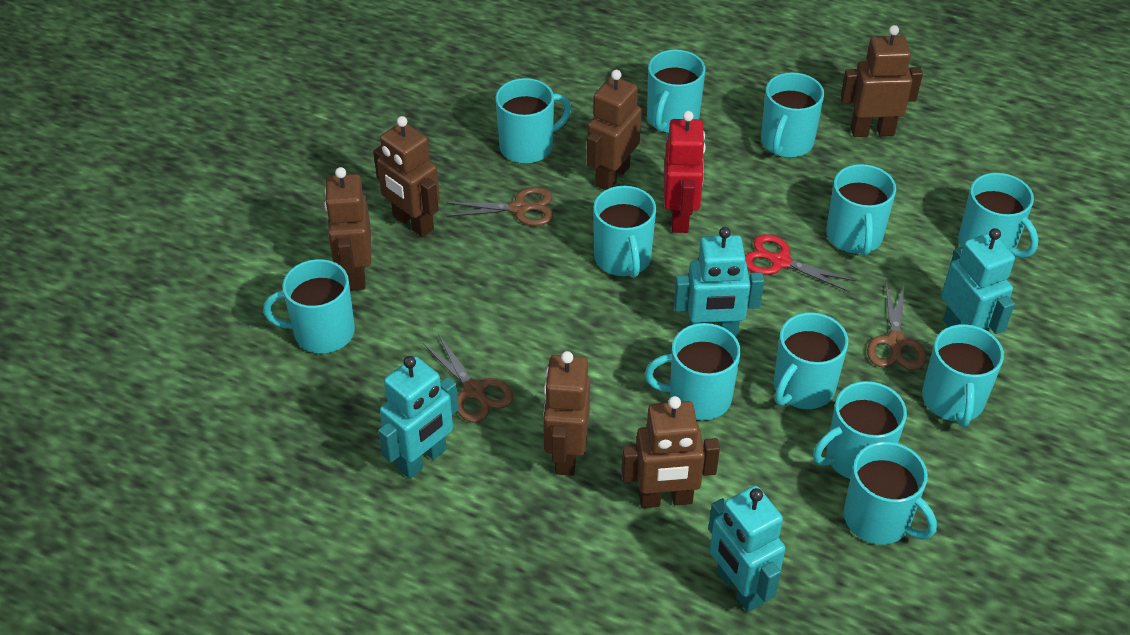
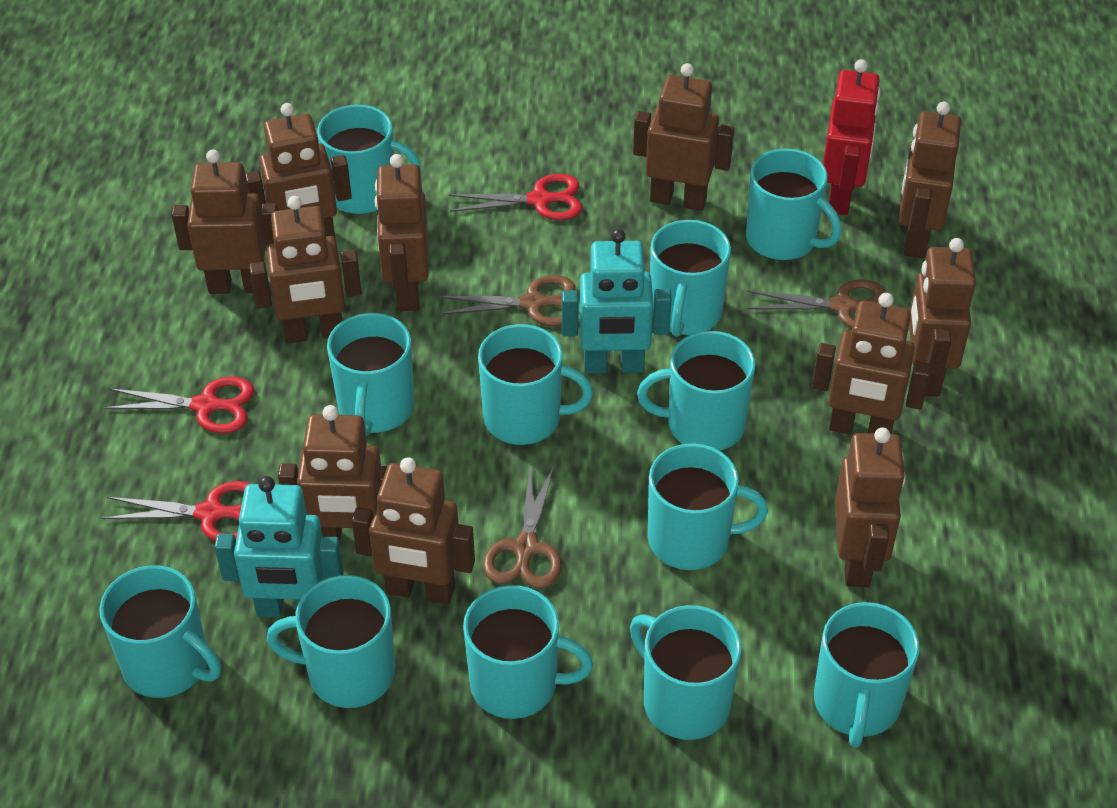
brown robot: 6 -> 11
red scissors: 1 -> 3
turquoise robot: 4 -> 2

